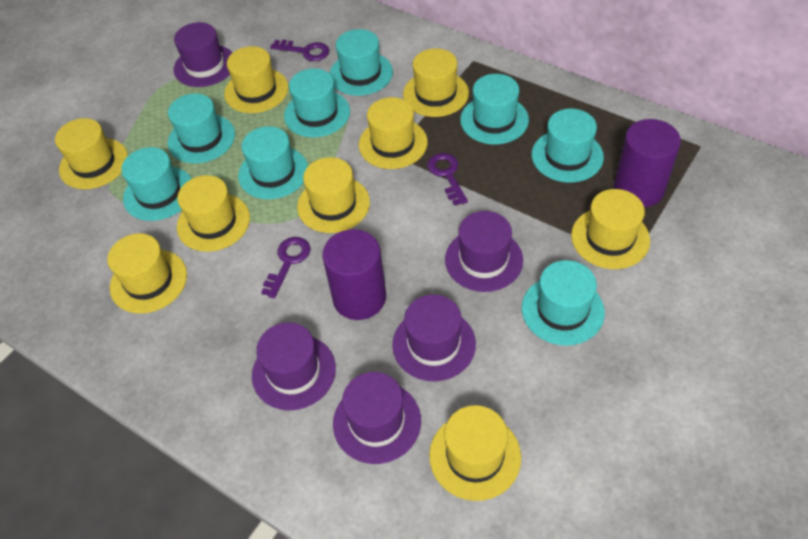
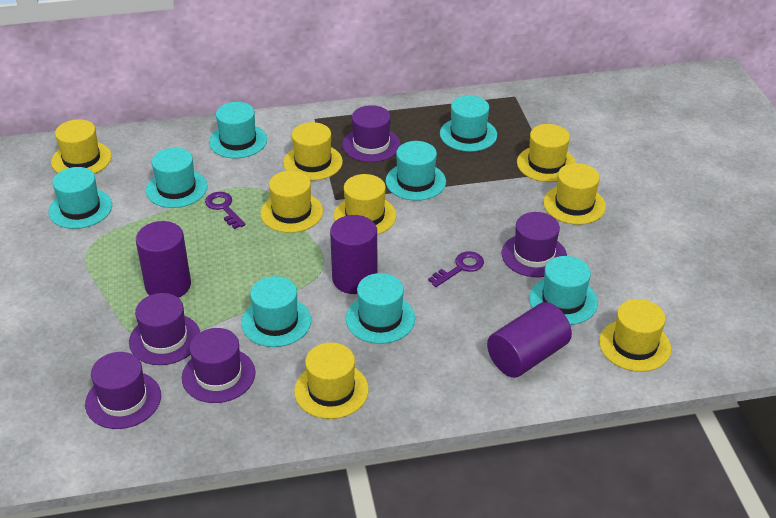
purple cylinder: 2 -> 3
purple key: 3 -> 2
yellow hat: 9 -> 8

